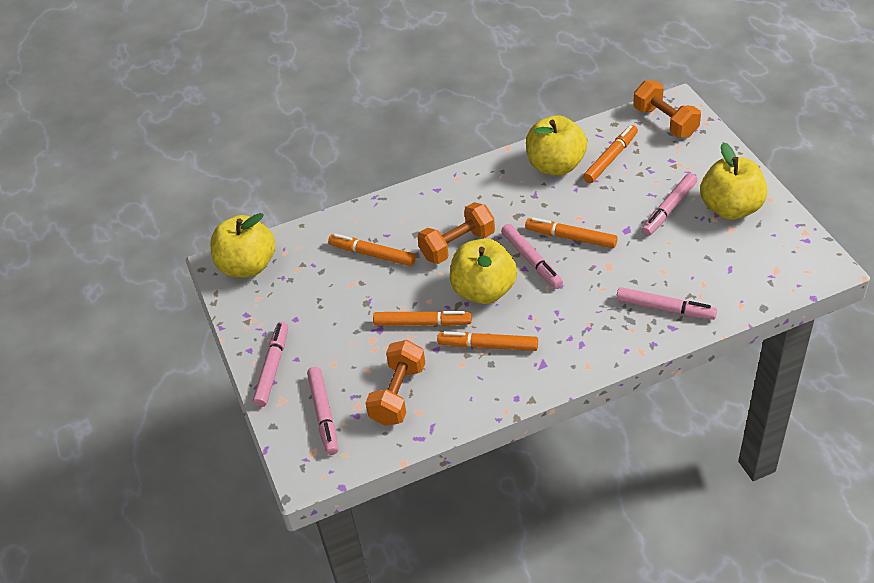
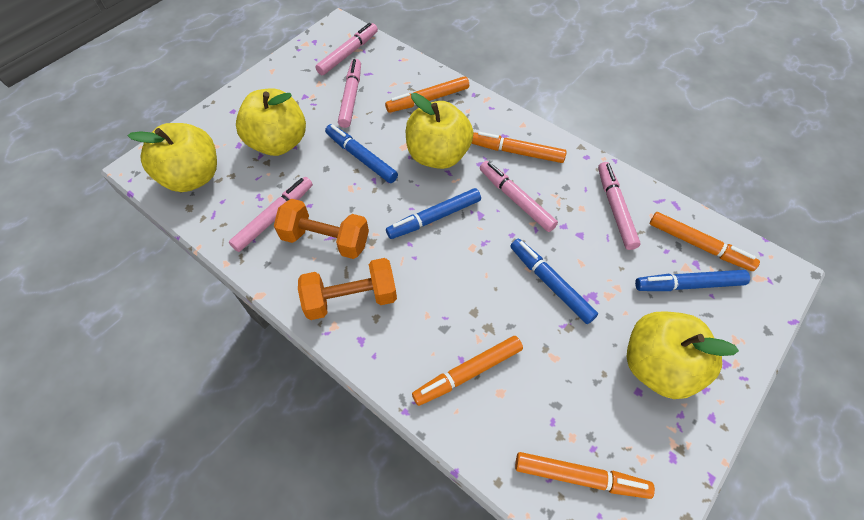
blue marker: 0 -> 4
orange dumbbell: 3 -> 2

